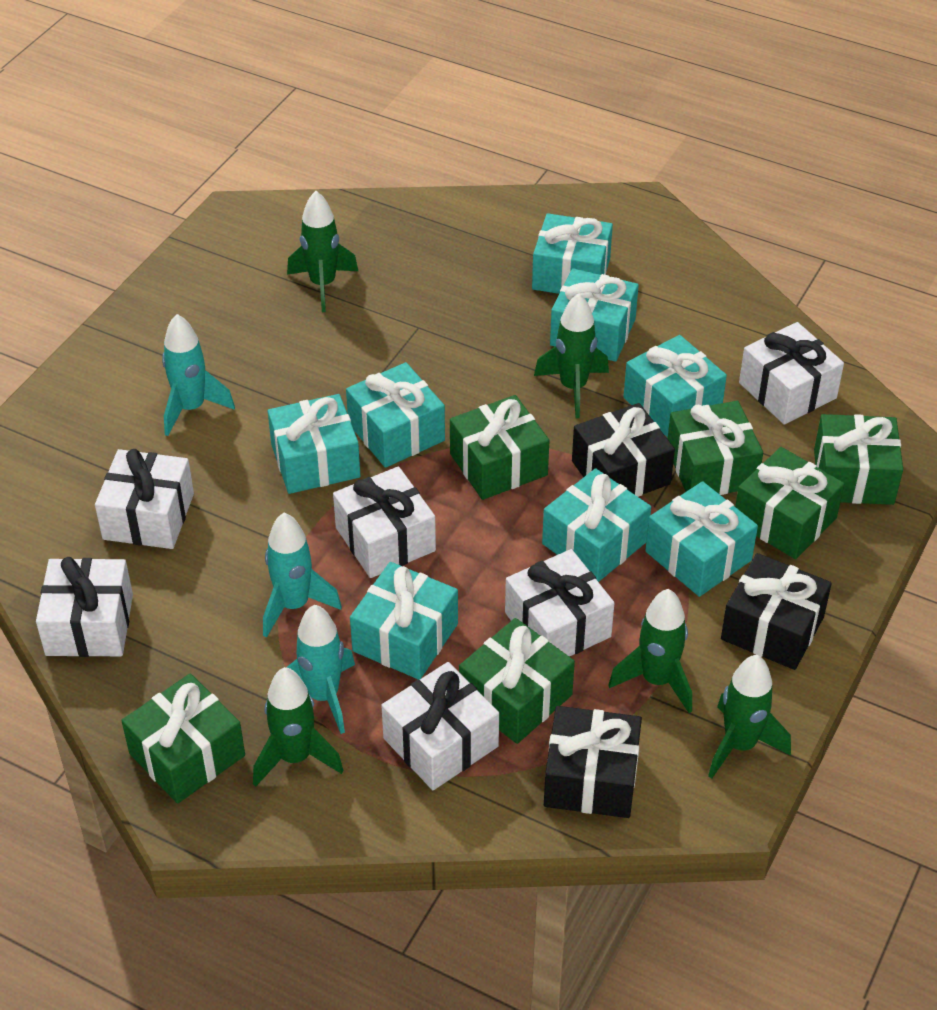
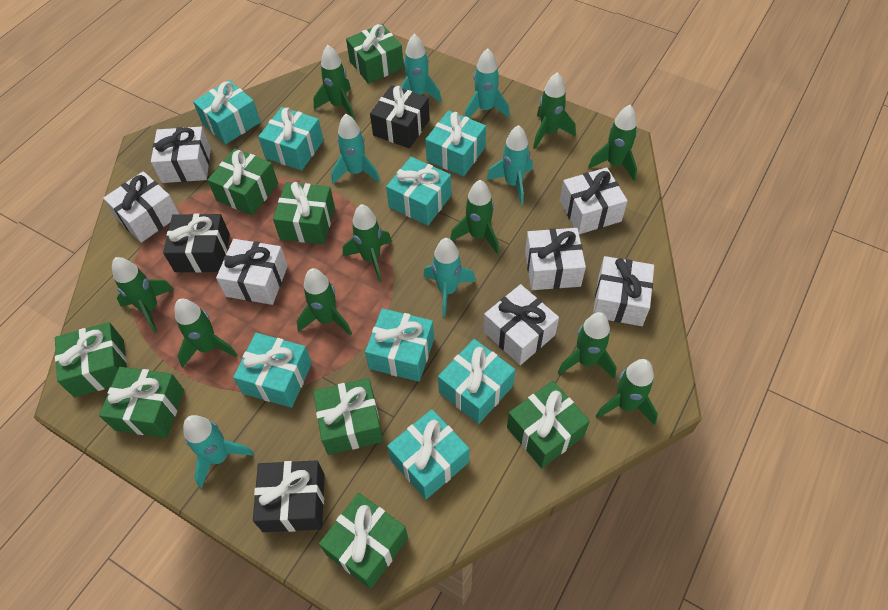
green gift: 6 -> 8
green rocket: 5 -> 10
turquoise rocket: 3 -> 6
white gift: 6 -> 7

